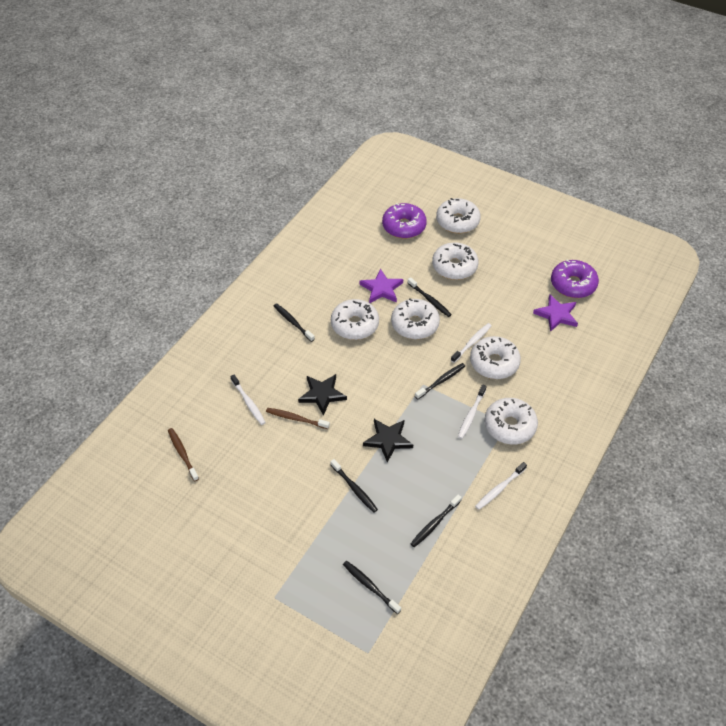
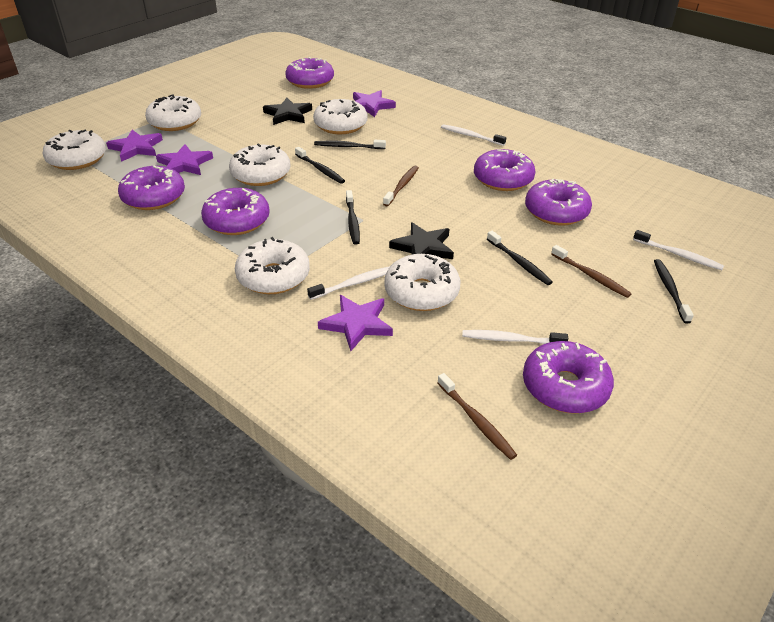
black toothbrush: 6 -> 5
brown toothbrush: 2 -> 3
purple donut: 2 -> 6
purple star: 2 -> 4

